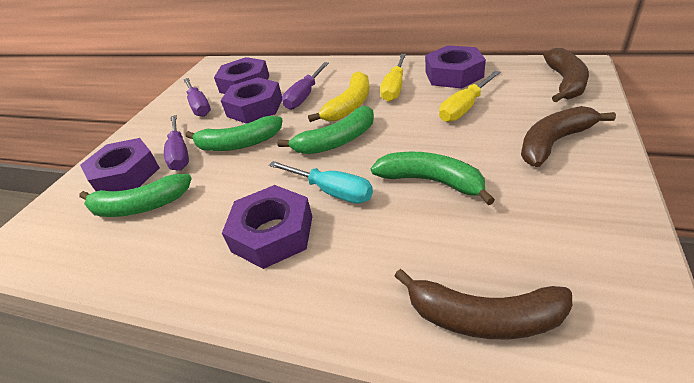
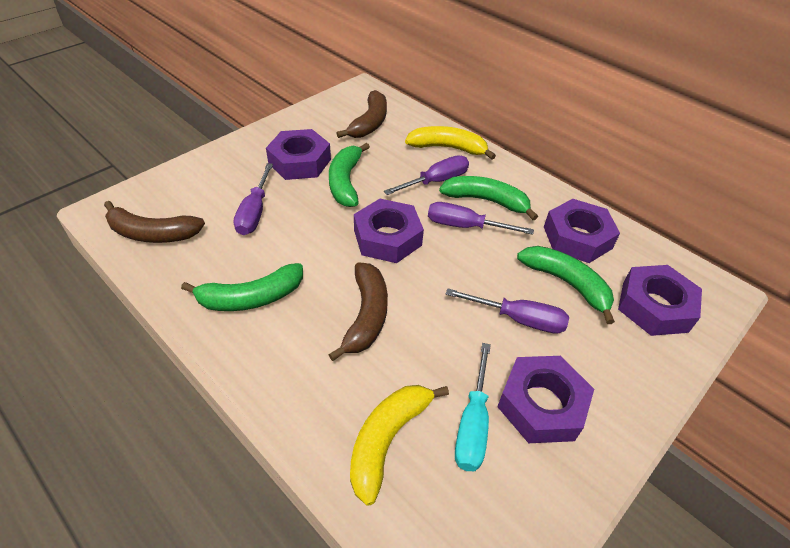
purple screwdriver: 3 -> 4
yellow banana: 1 -> 2
yellow screwdriver: 2 -> 0

